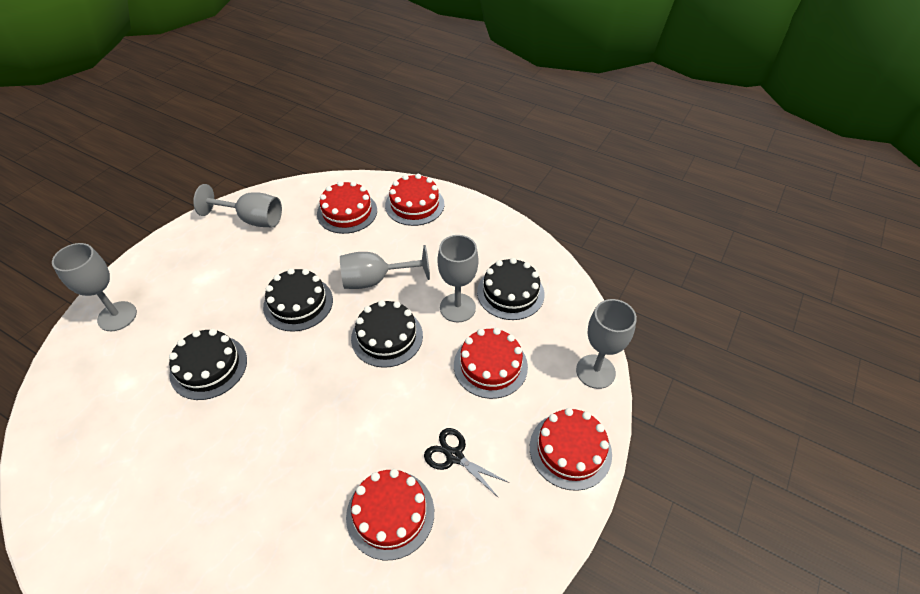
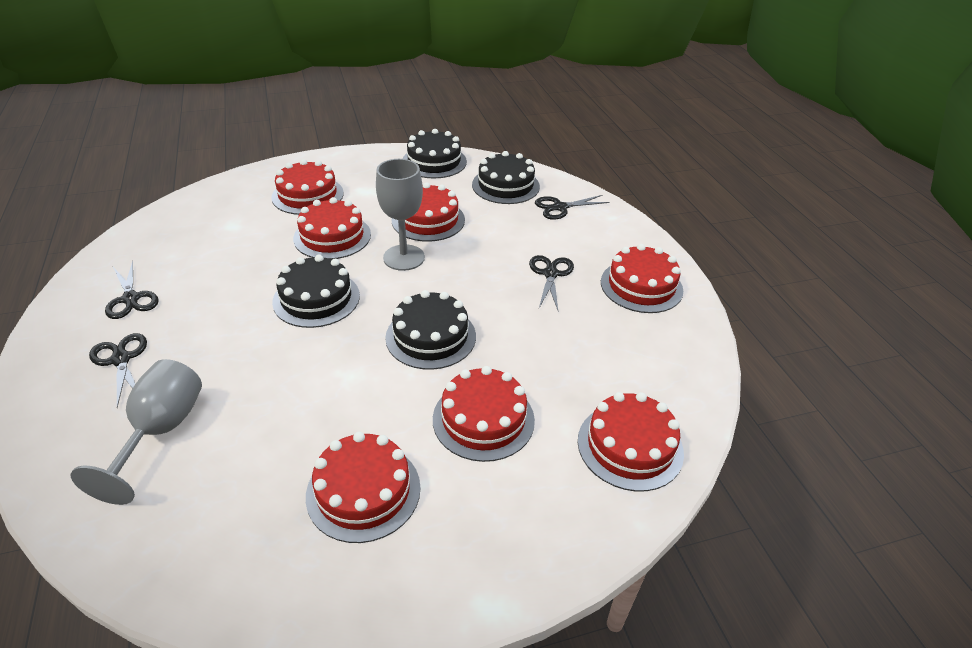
black scissors: 1 -> 4
grey goblet: 5 -> 2
red cake: 5 -> 7

